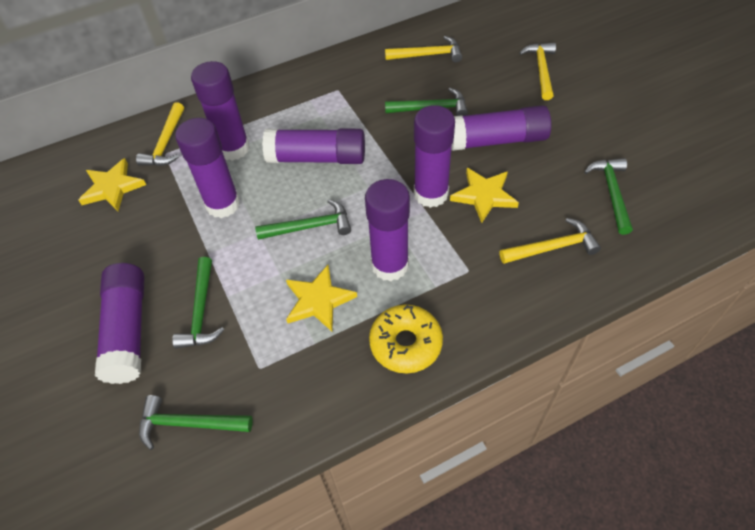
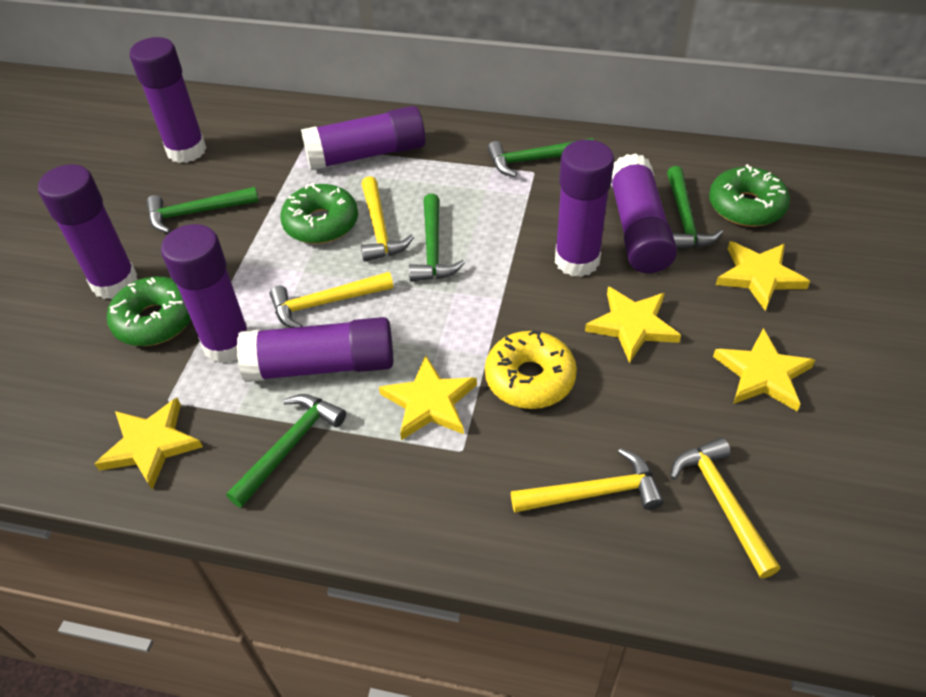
green donut: 0 -> 3
yellow star: 3 -> 5

